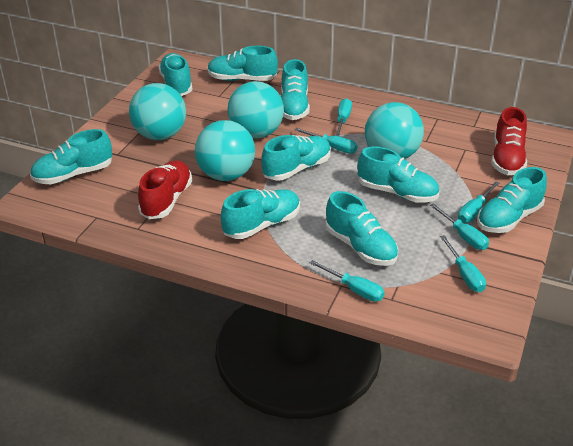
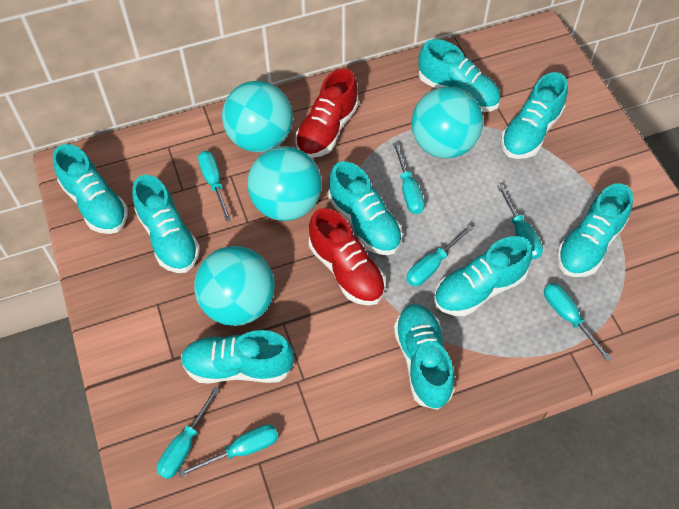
turquoise screwdriver: 6 -> 7

